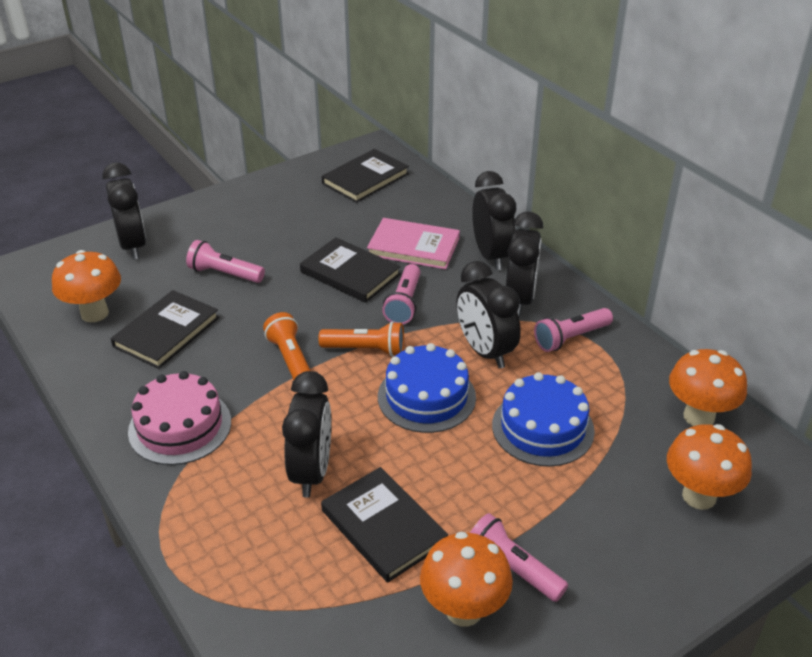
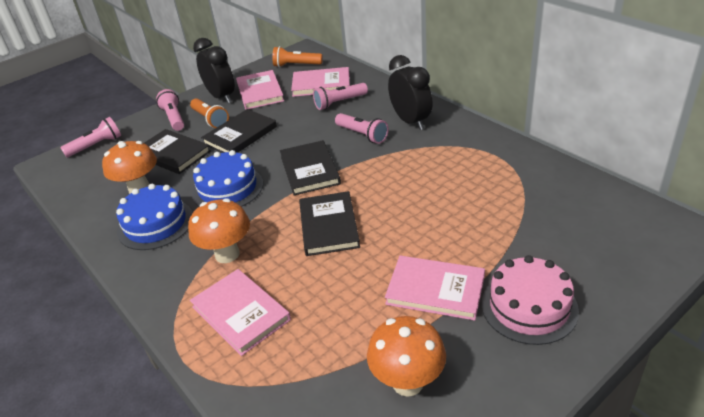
black clock: 5 -> 2
orange mushroom: 4 -> 3
pink book: 1 -> 4

